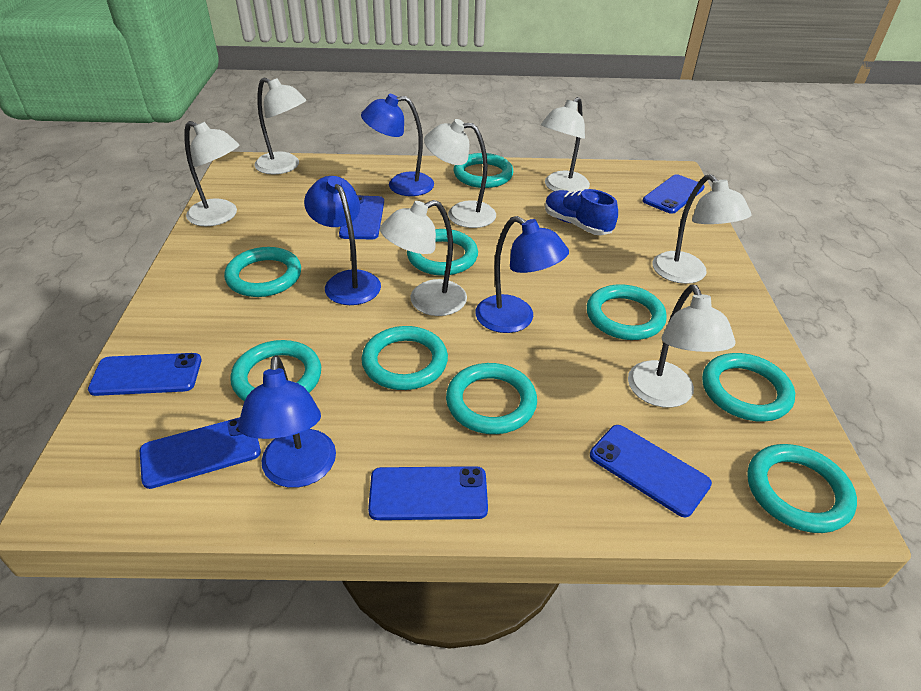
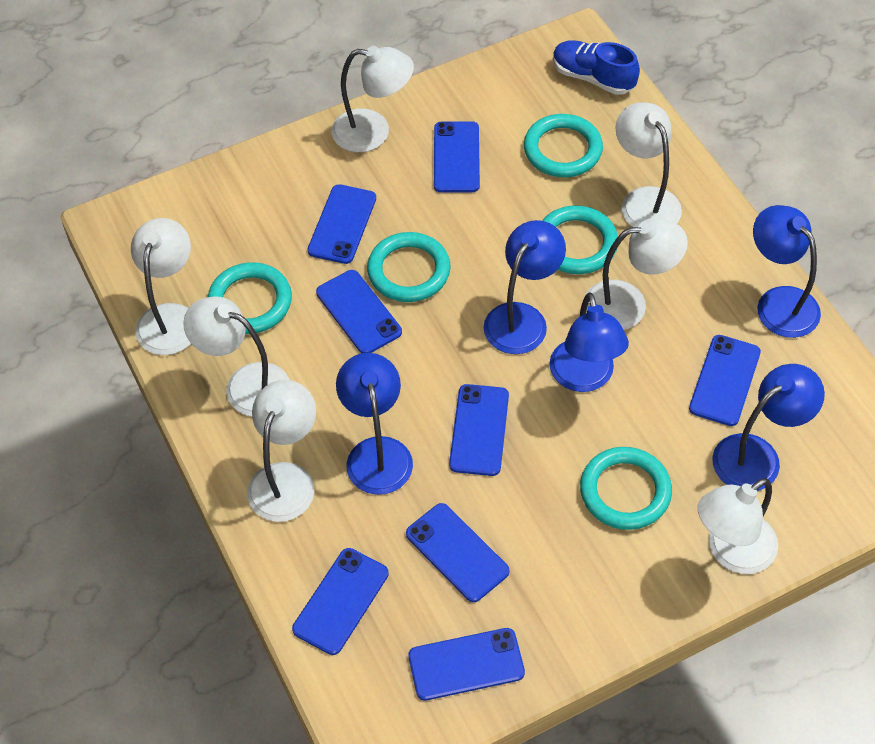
blue lamp: 4 -> 5
blue phone: 6 -> 8
turquoise ring: 9 -> 5

